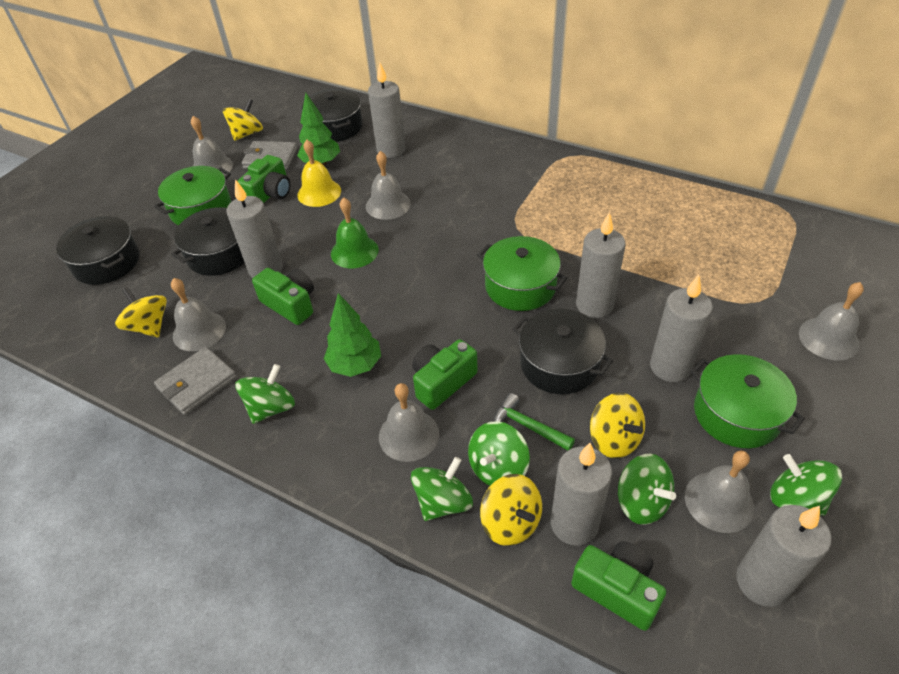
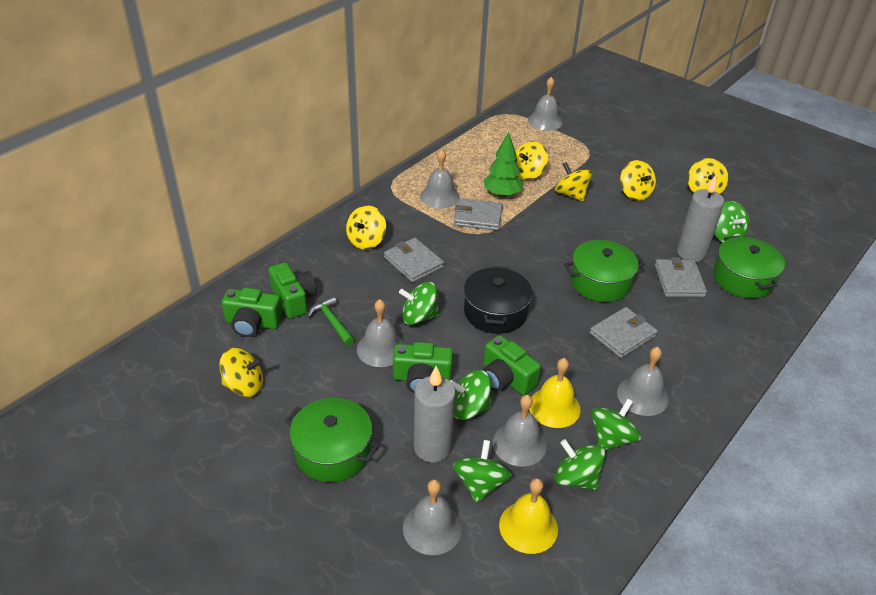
black pot: 4 -> 1
green bell: 1 -> 0
green spinning top: 5 -> 6
green tree: 2 -> 1
grey candle: 6 -> 2
grey wallet: 2 -> 4
yellow bell: 1 -> 2
yellow spinning top: 4 -> 6

